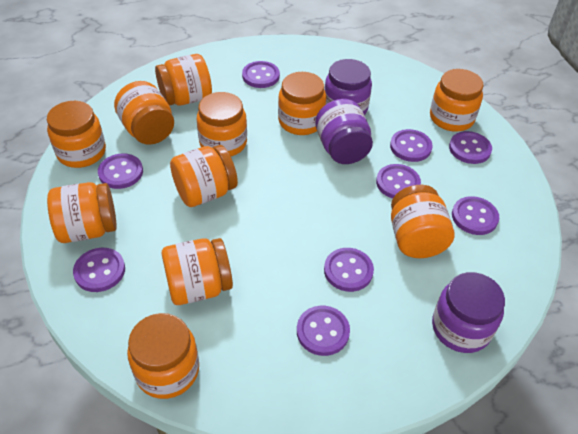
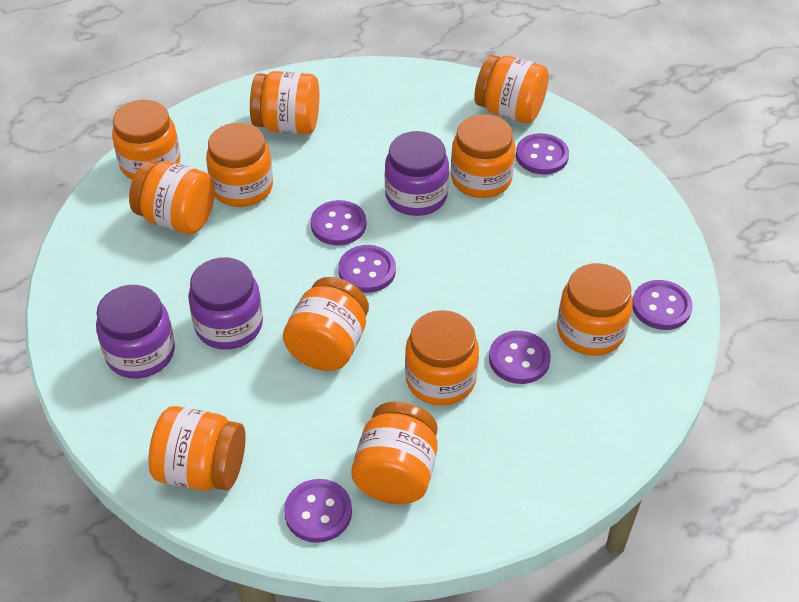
purple button: 9 -> 6

